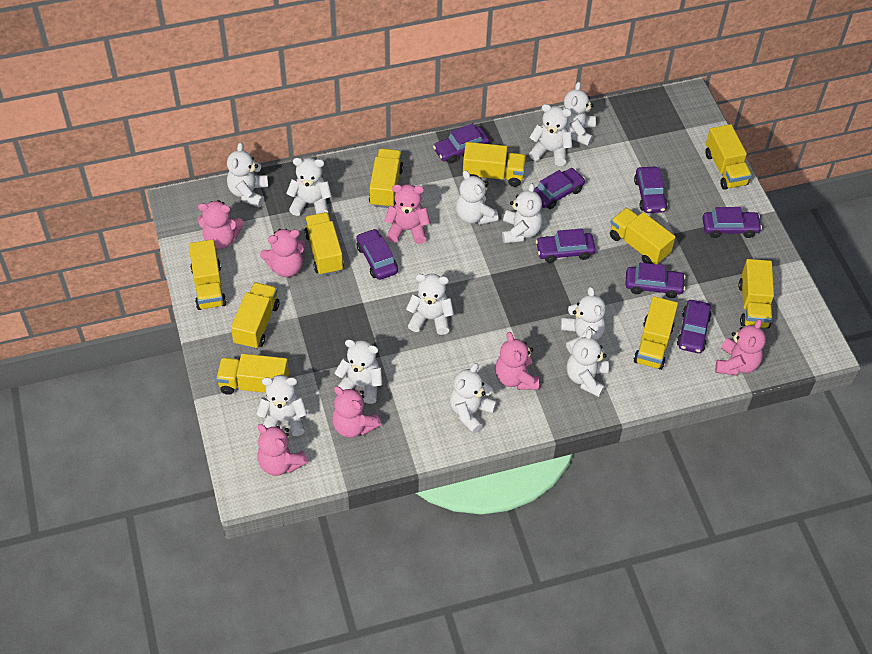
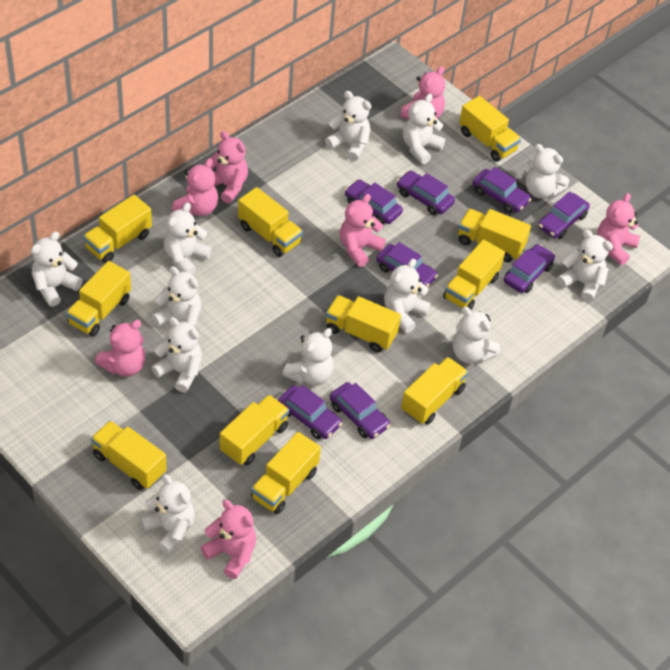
yellow truck: 10 -> 11

